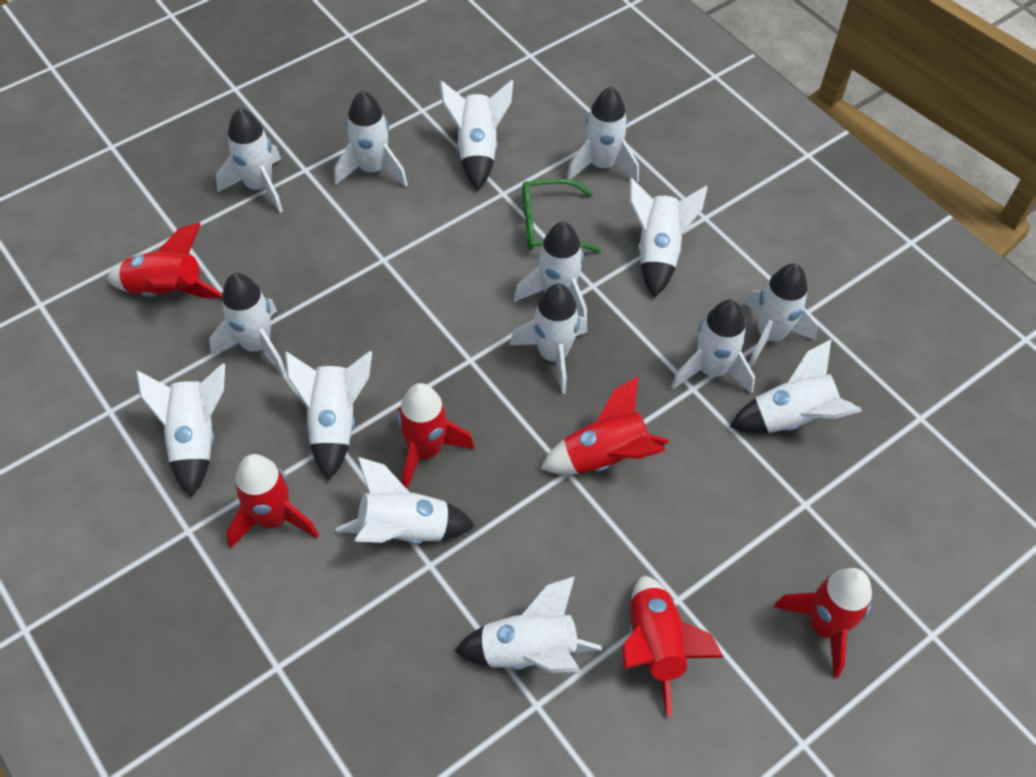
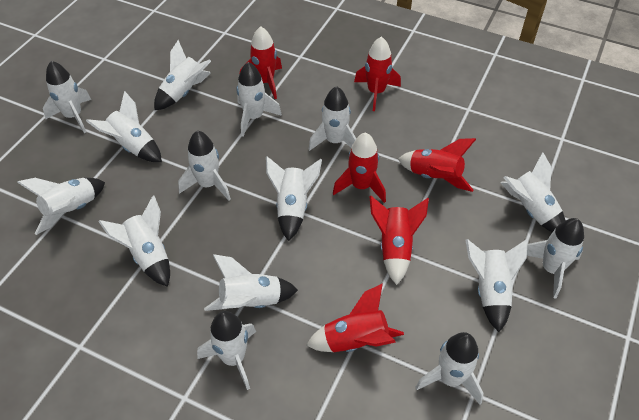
green glasses: 1 -> 0

